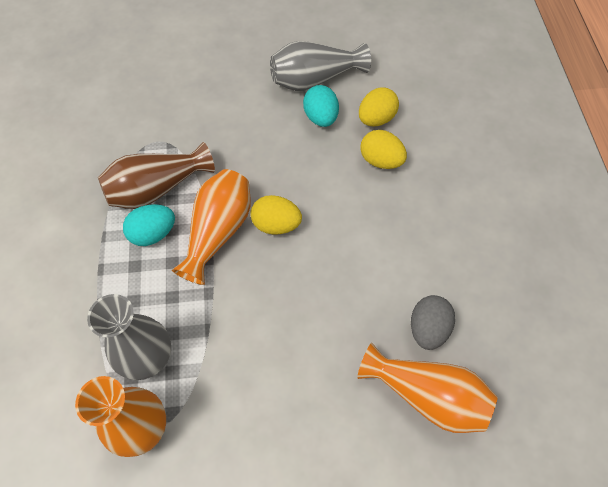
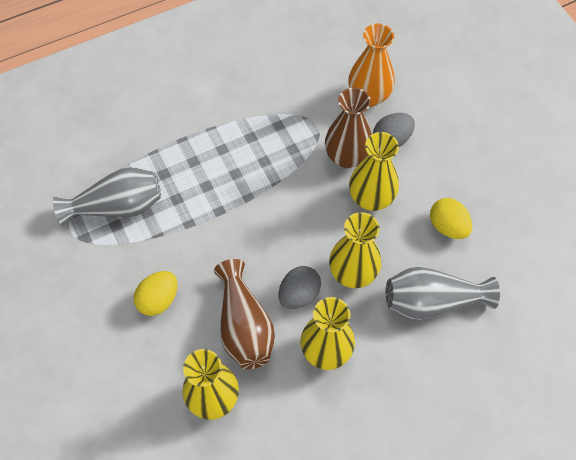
brown vase: 1 -> 2
grey egg: 1 -> 2
orange vase: 3 -> 1
turquoise egg: 2 -> 0
yellow egg: 3 -> 2
yellow vase: 0 -> 4

